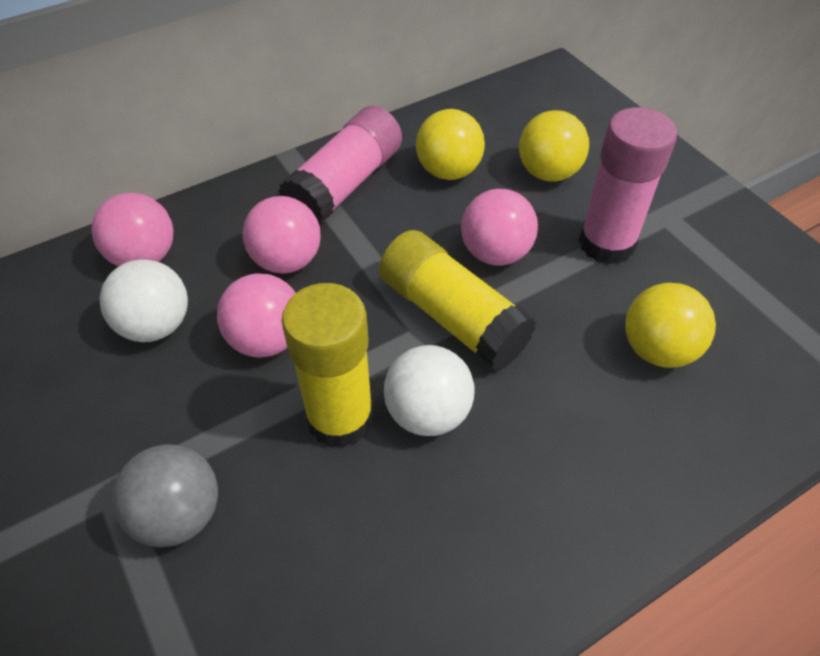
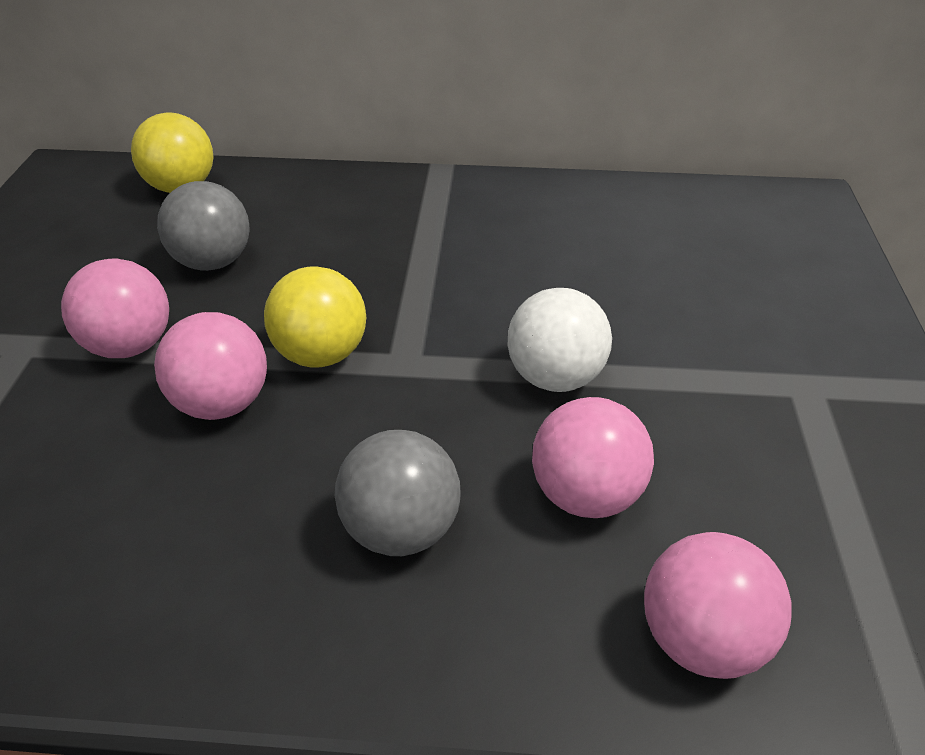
grey ball: 1 -> 2
pink glue stick: 2 -> 0
white ball: 2 -> 1
yellow ball: 3 -> 2
yellow glue stick: 2 -> 0

